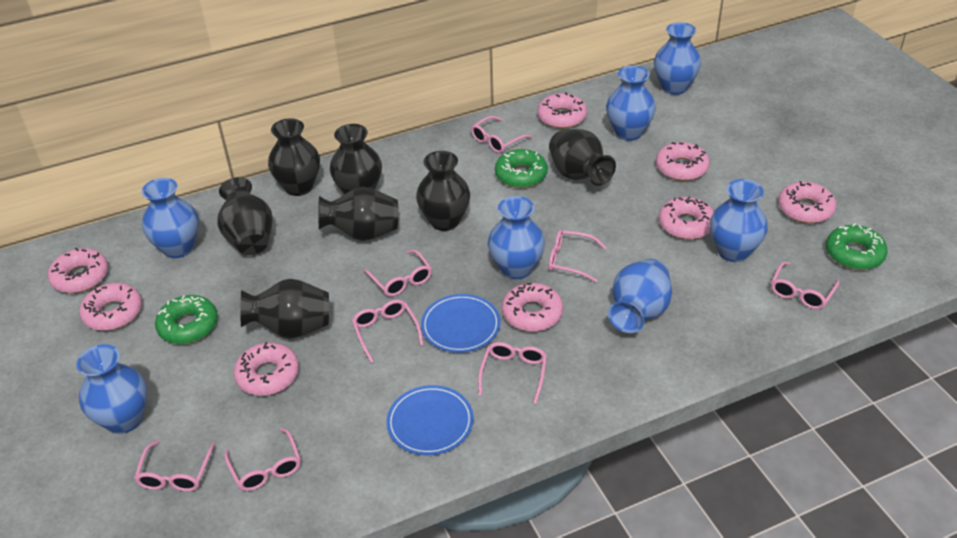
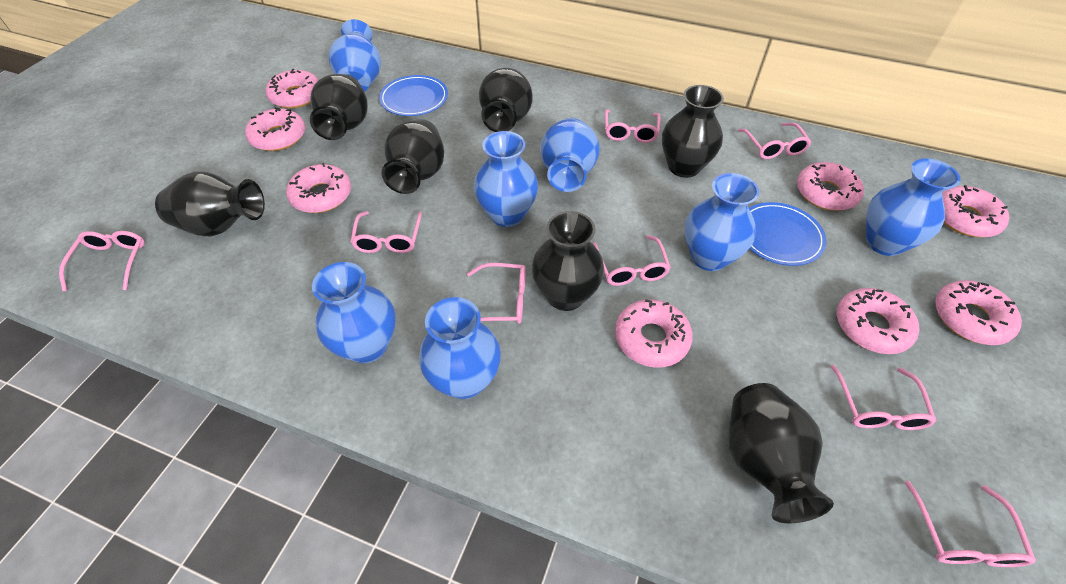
green donut: 3 -> 0

